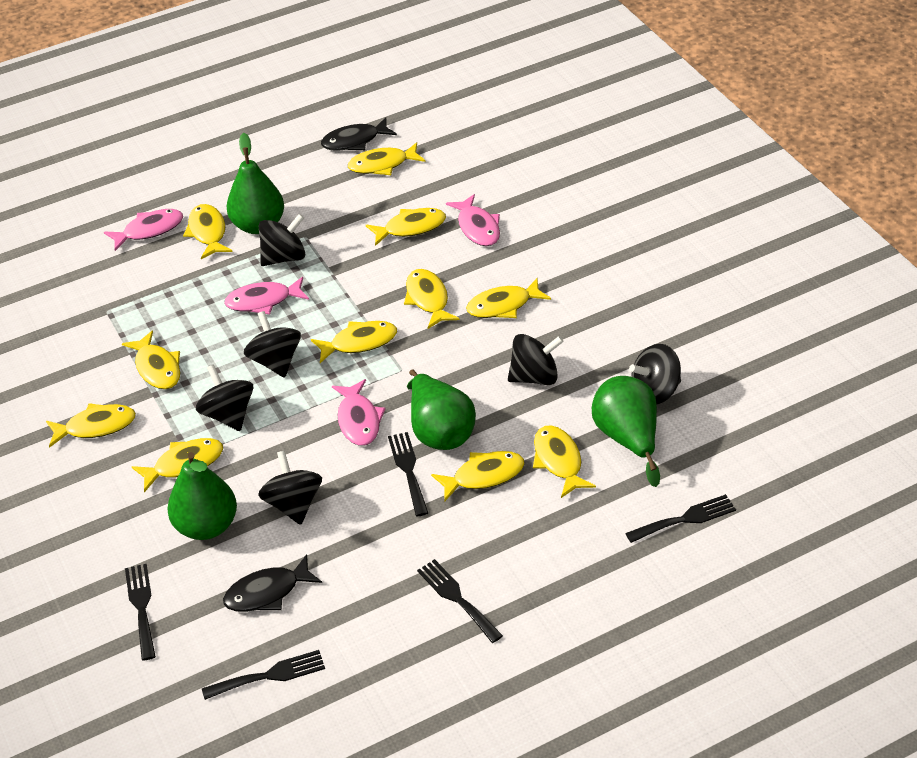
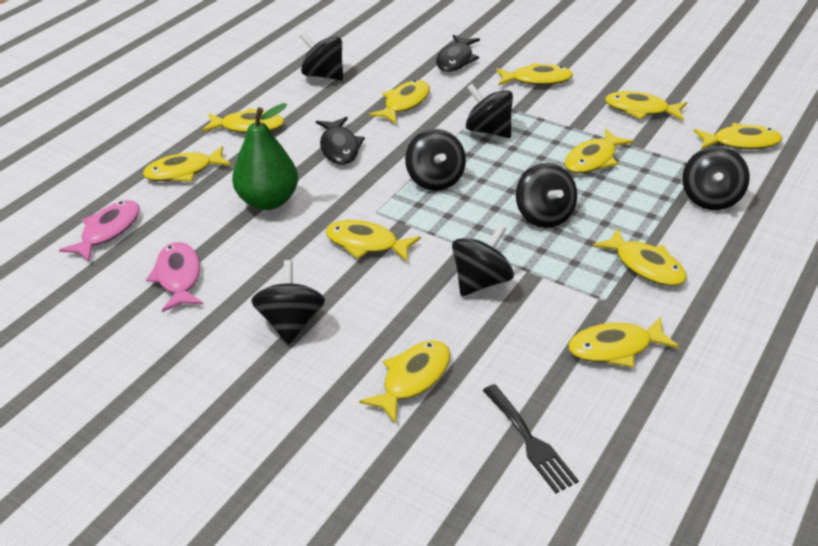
black fork: 5 -> 1
black spinning top: 6 -> 7
green pear: 4 -> 1
pink fish: 4 -> 2

